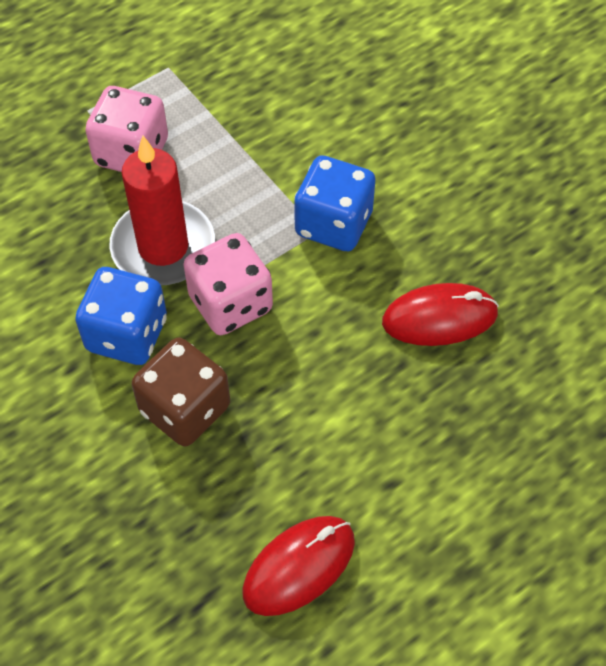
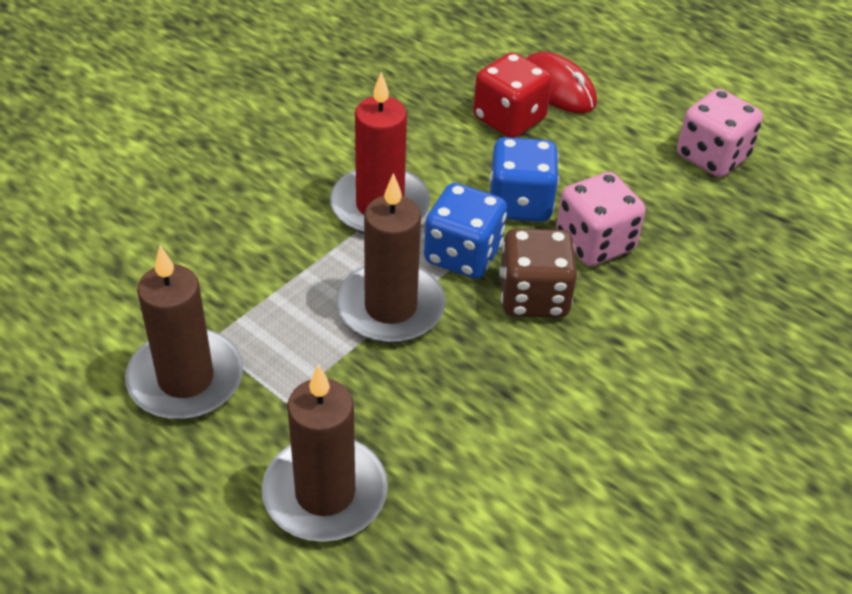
brown candle: 0 -> 3
red dice: 0 -> 1
red mouse: 2 -> 1

